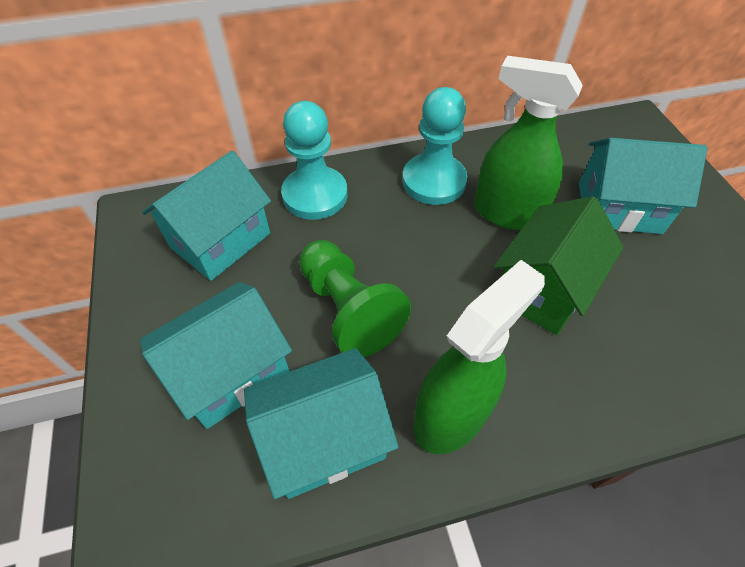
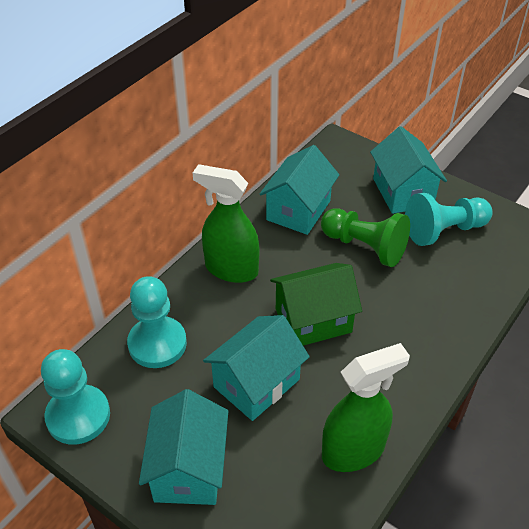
turquoise pawn: 2 -> 3

